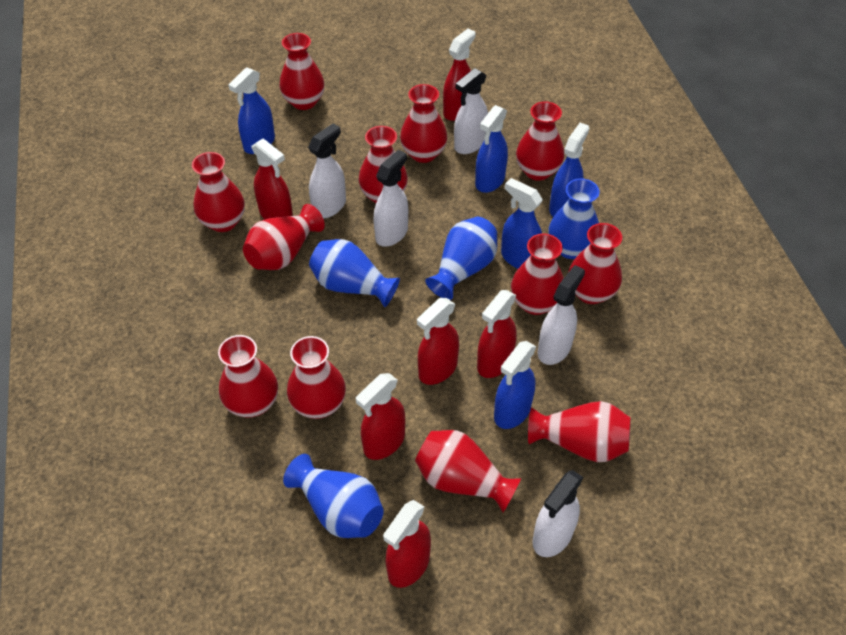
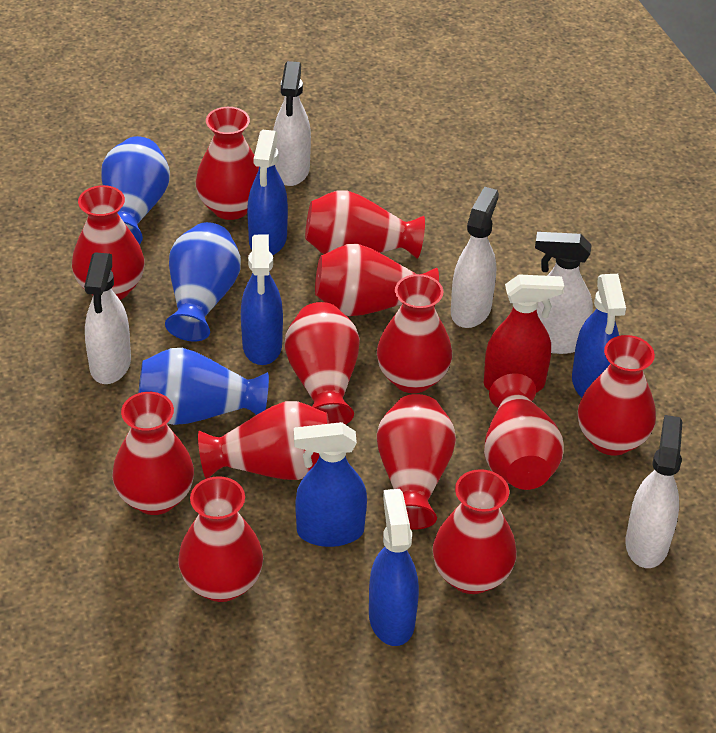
blue vase: 4 -> 3
red spray bottle: 6 -> 1
red vase: 12 -> 13

